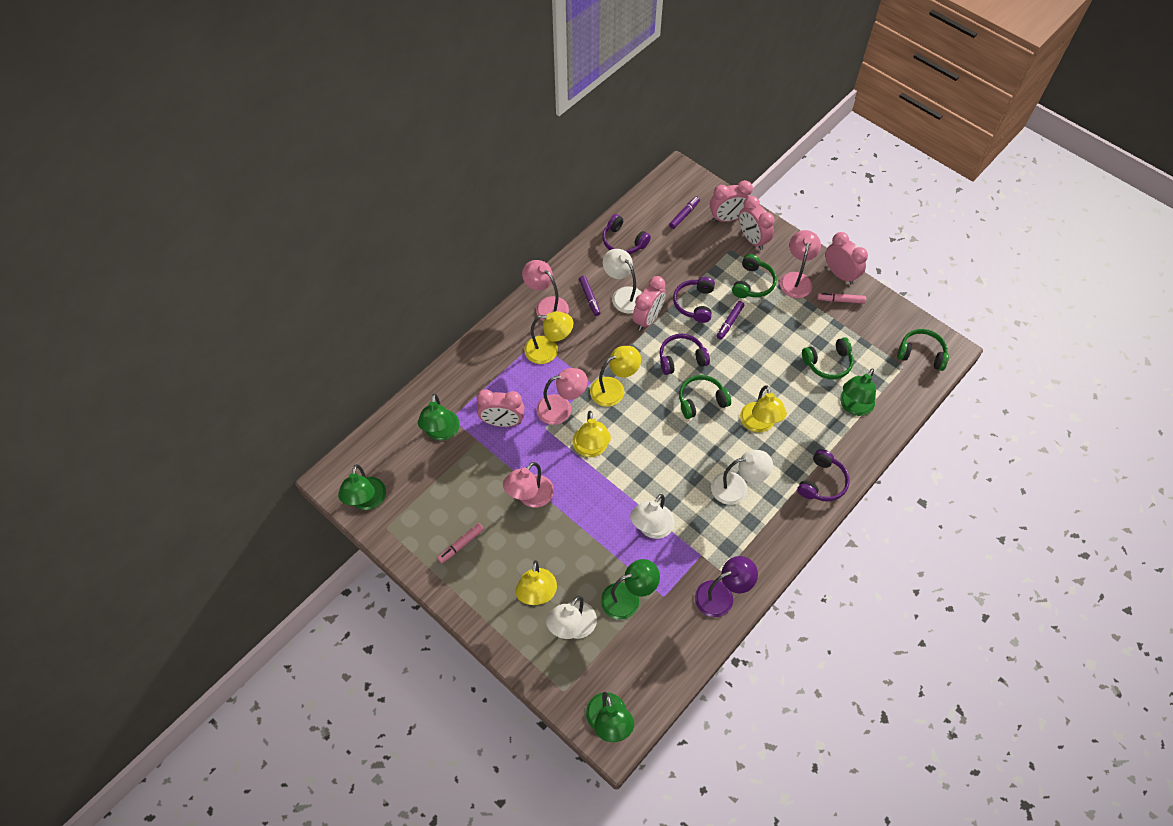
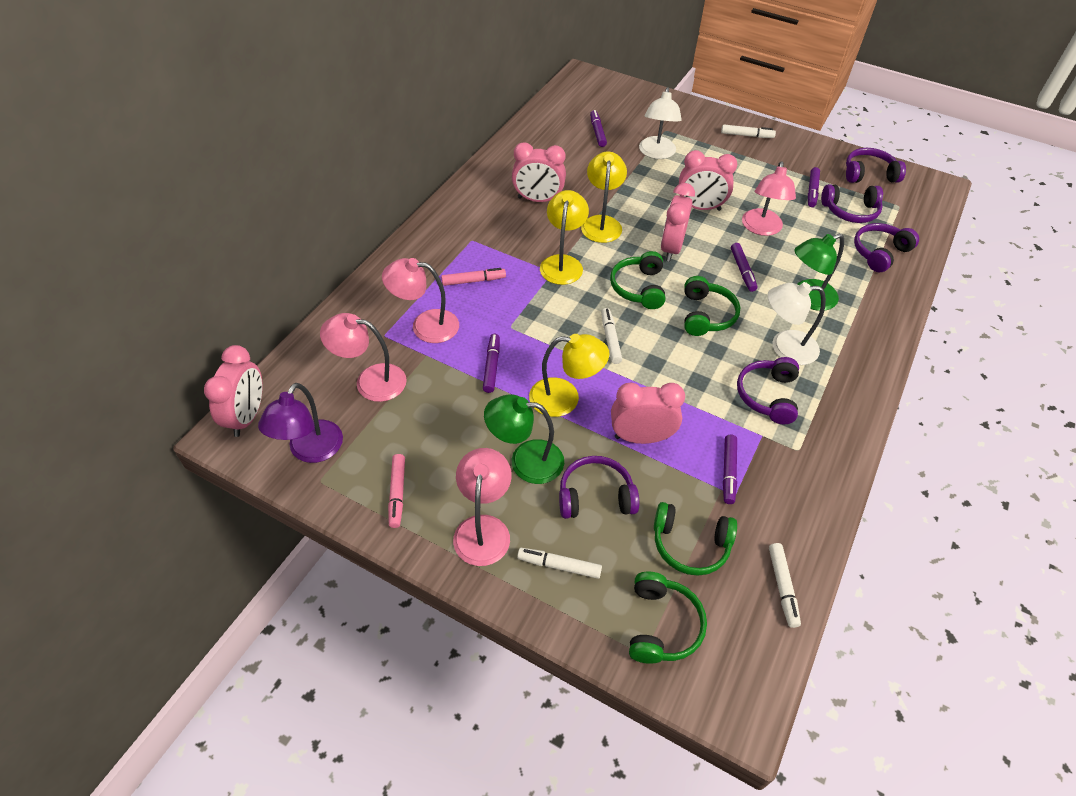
green lamp: 5 -> 2
purple headphones: 4 -> 5
purple marker: 3 -> 5
white lamp: 4 -> 2
white marker: 0 -> 4
yellow lamp: 5 -> 3

